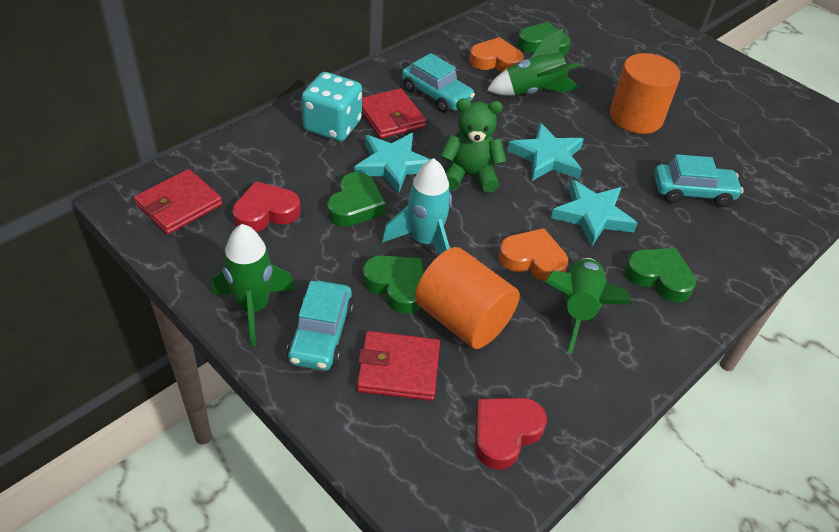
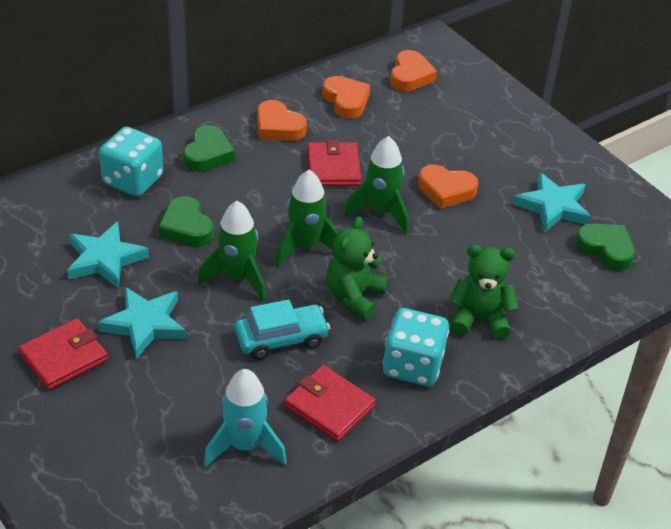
green heart: 4 -> 3
green teddy bear: 1 -> 2
orange cylinder: 2 -> 0
orange heart: 2 -> 4
red heart: 2 -> 0
turquoise car: 3 -> 1
turquoise dice: 1 -> 2

